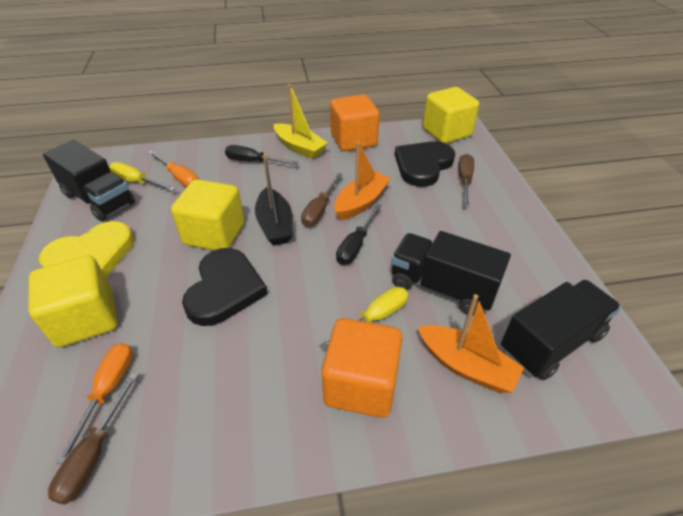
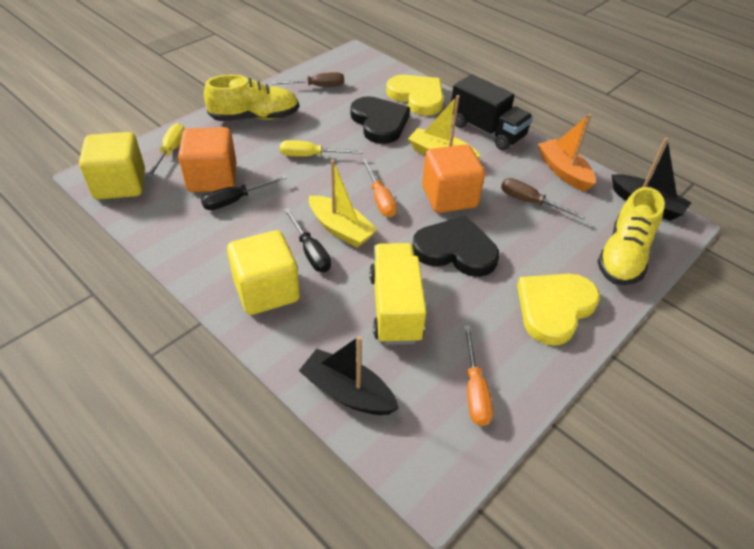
black boat: 1 -> 2
black truck: 3 -> 1
brown screwdriver: 3 -> 2
orange boat: 2 -> 1
yellow boat: 1 -> 2
yellow cube: 3 -> 2
yellow heart: 1 -> 2
yellow shoe: 0 -> 2
yellow truck: 0 -> 1

